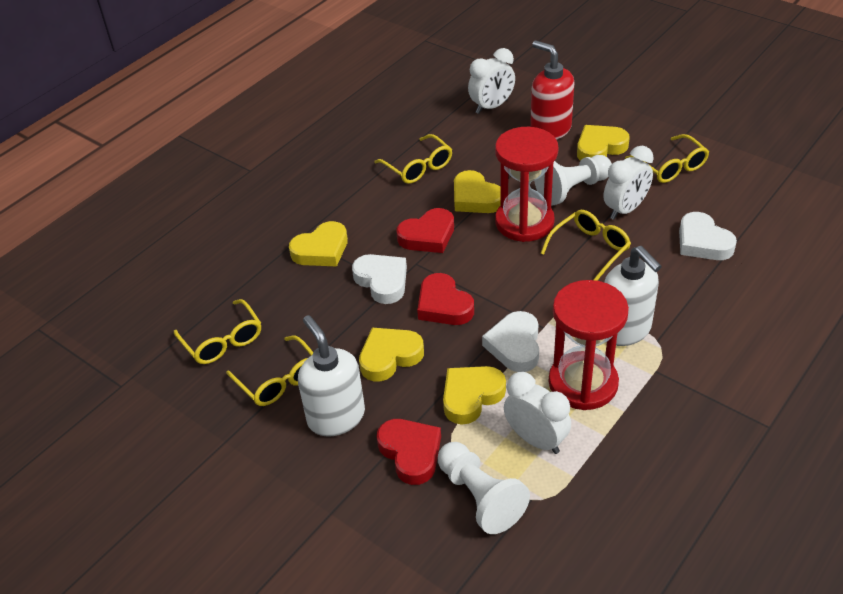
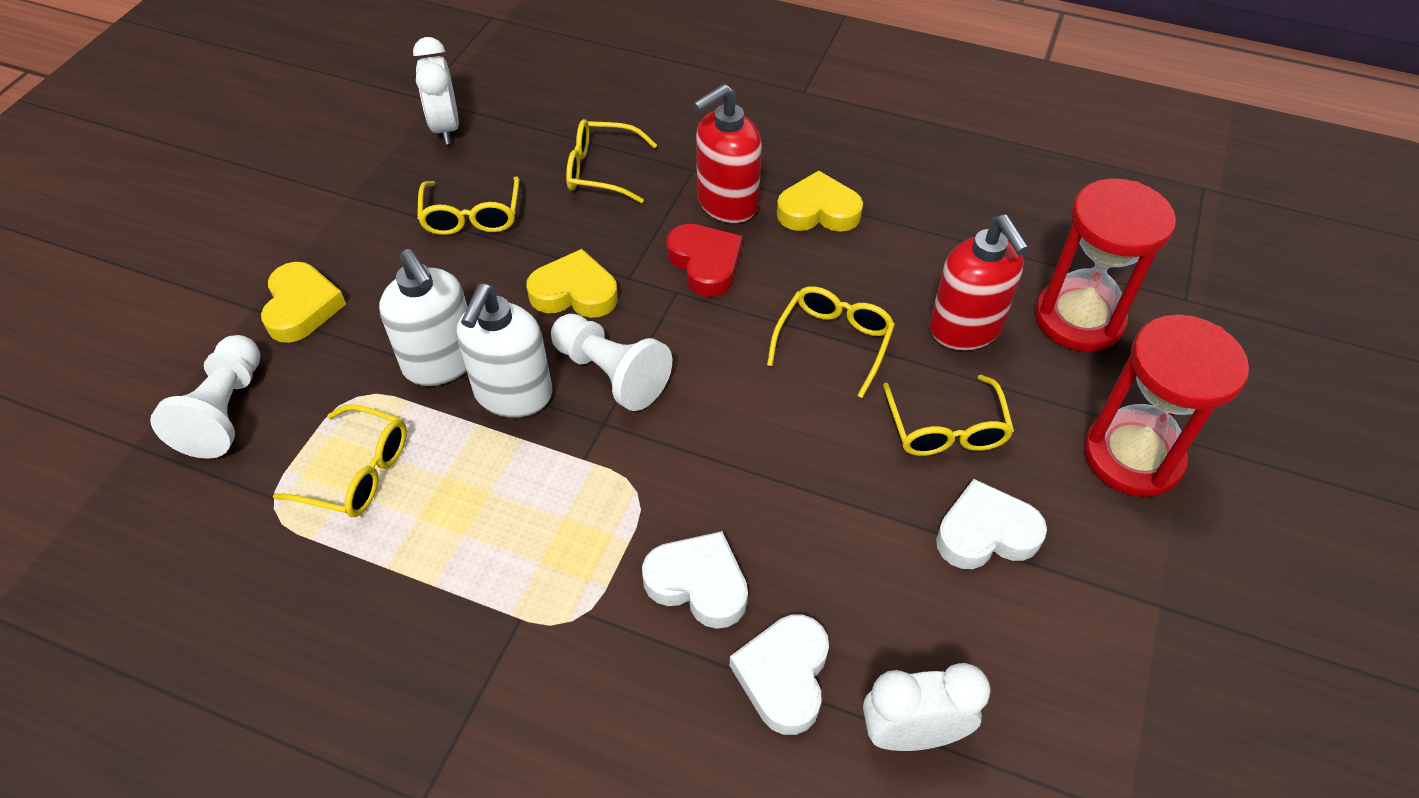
red heart: 3 -> 1
red soap dispenser: 1 -> 2
white clock: 3 -> 2
yellow heart: 5 -> 3

